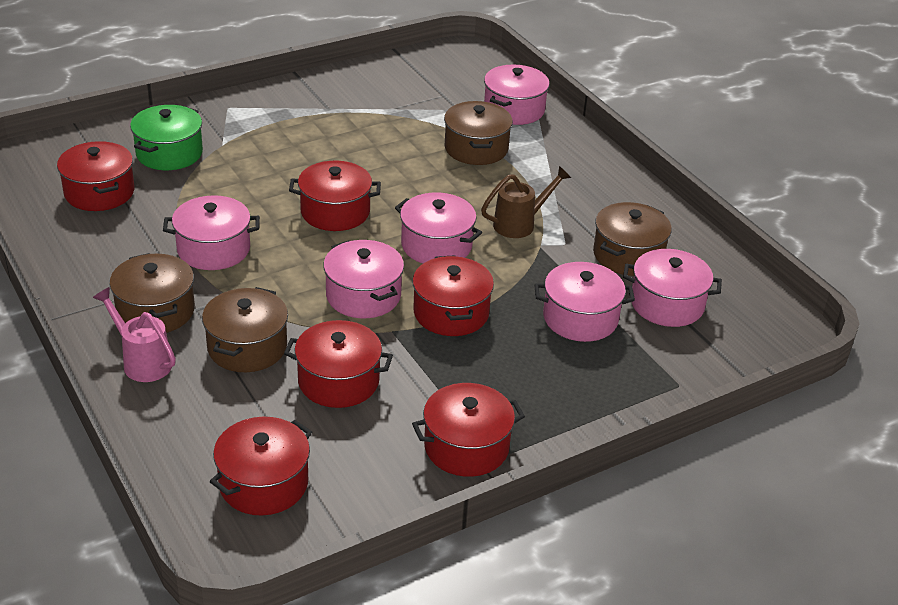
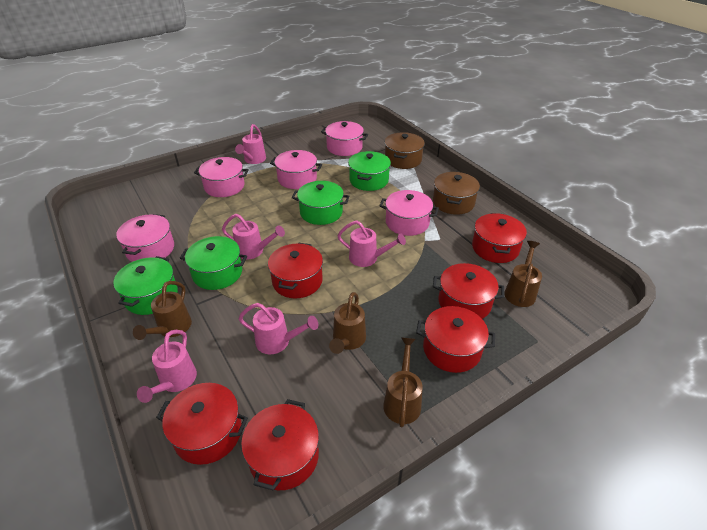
brown pot: 4 -> 2
brown watering can: 1 -> 4
green pot: 1 -> 4
pink pot: 6 -> 5
pink watering can: 1 -> 5

